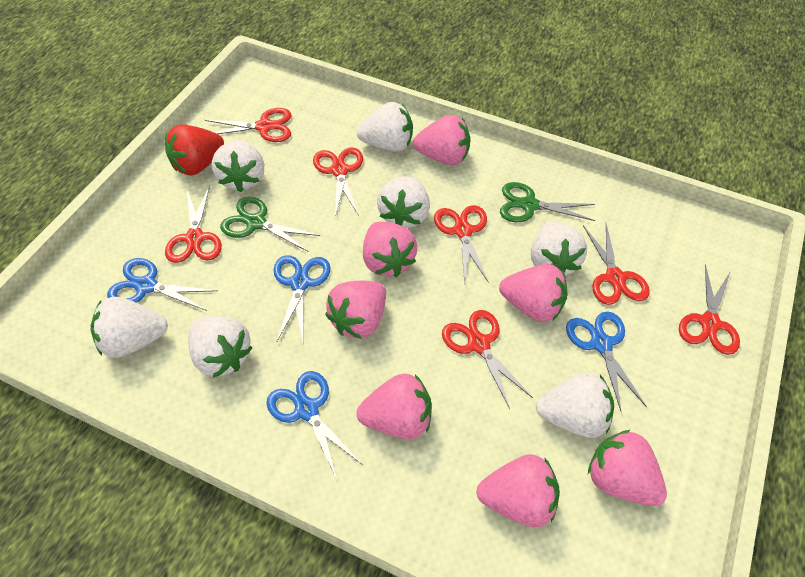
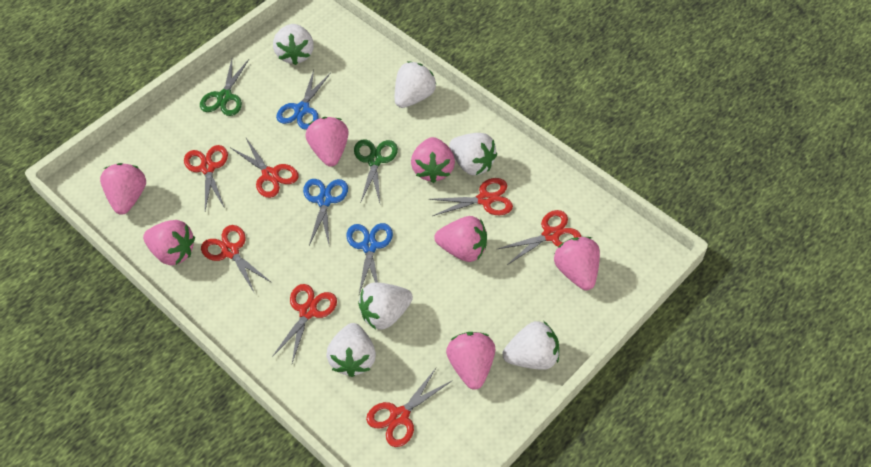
blue scissors: 4 -> 3
red strawberry: 1 -> 0
white strawberry: 7 -> 6

